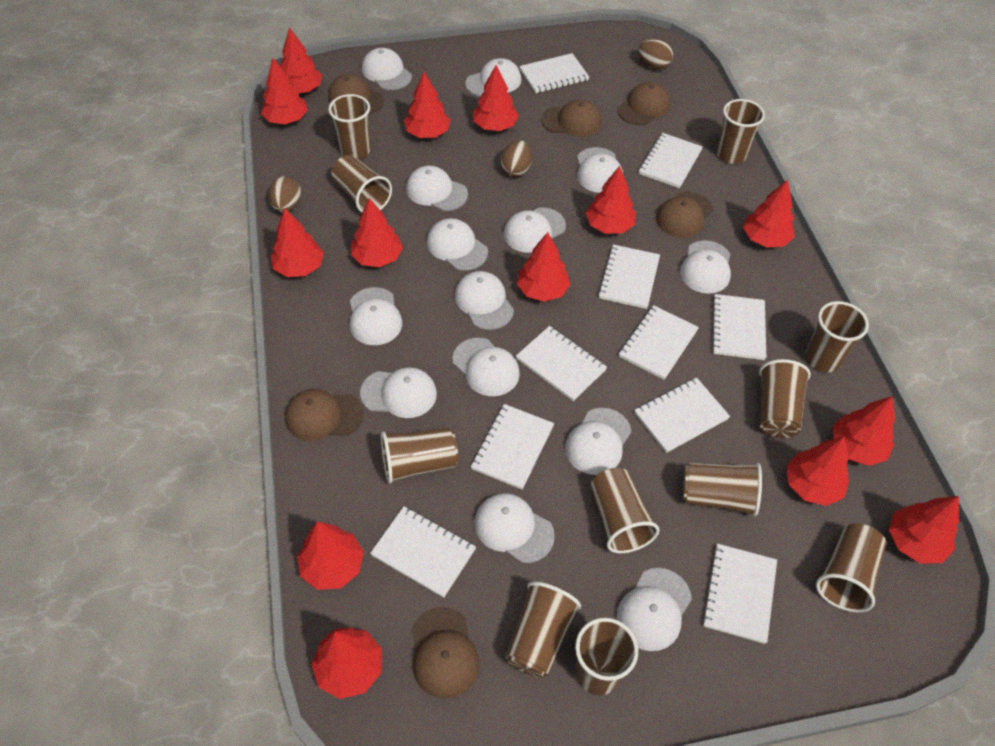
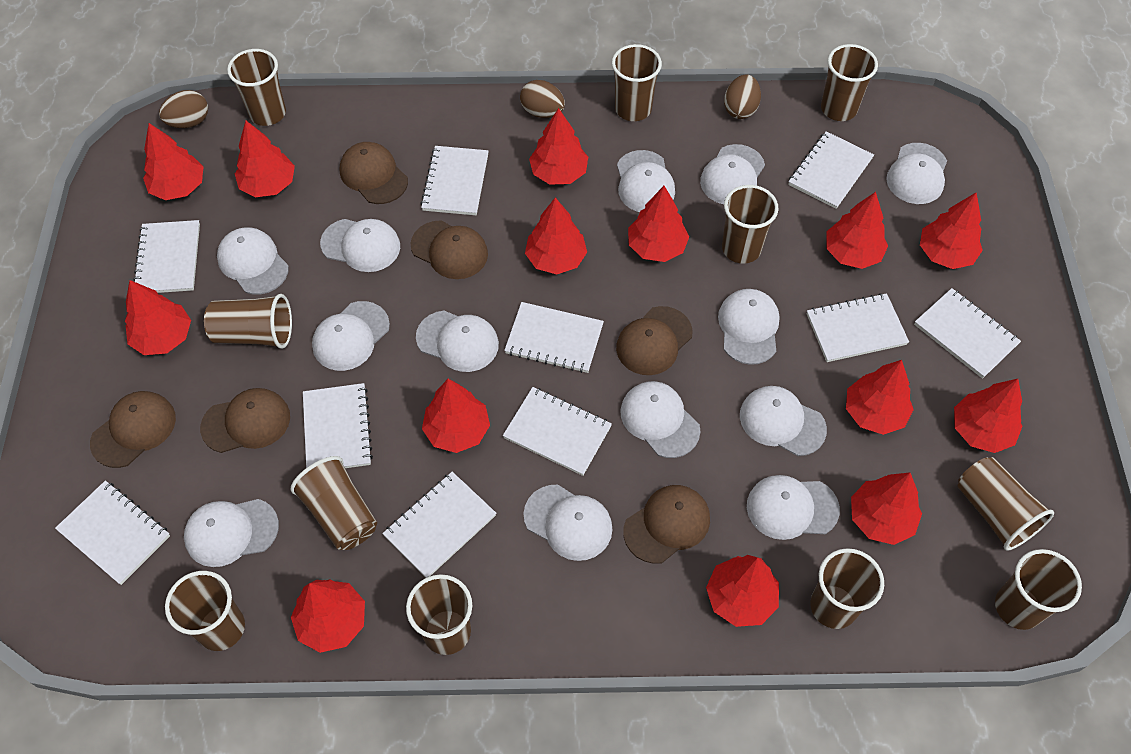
white cap: 14 -> 13

